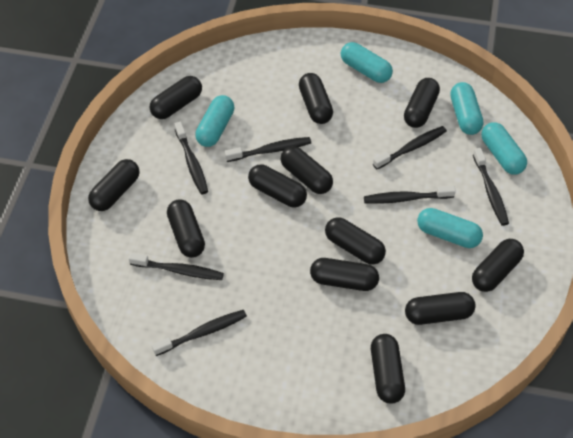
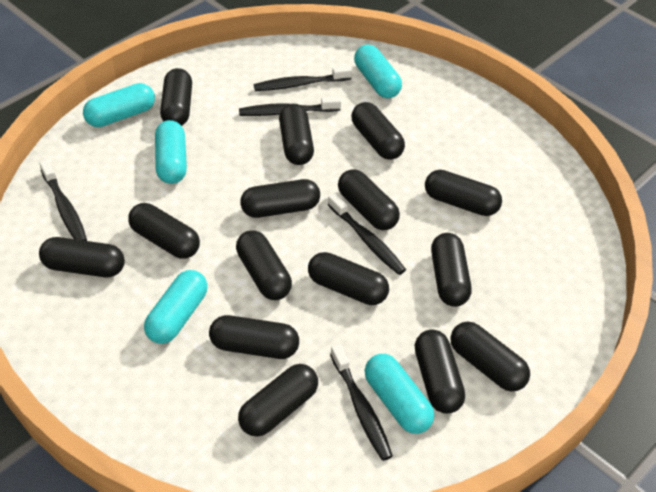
black capsule: 12 -> 15
black toothbrush: 7 -> 5

